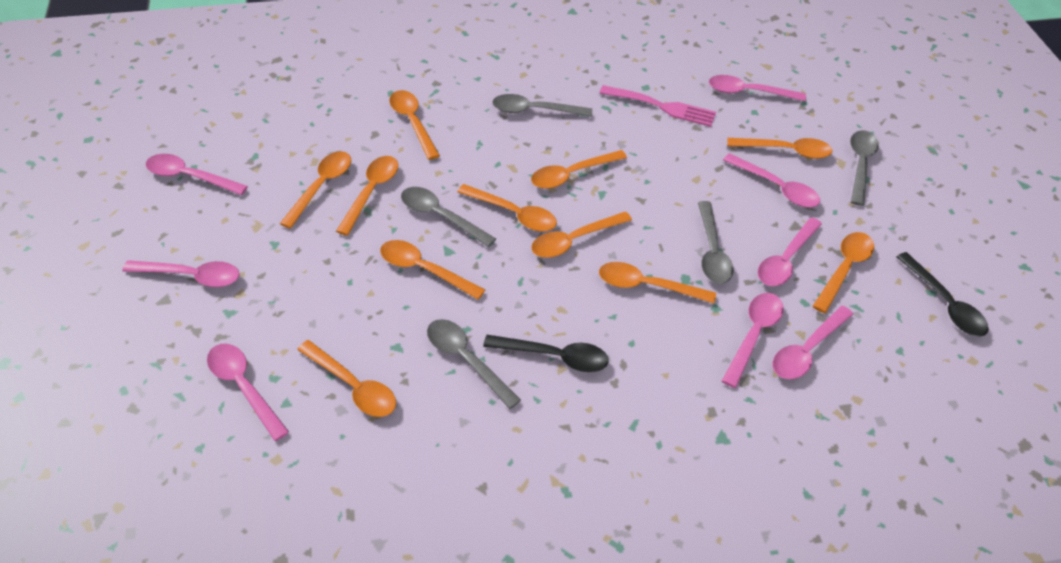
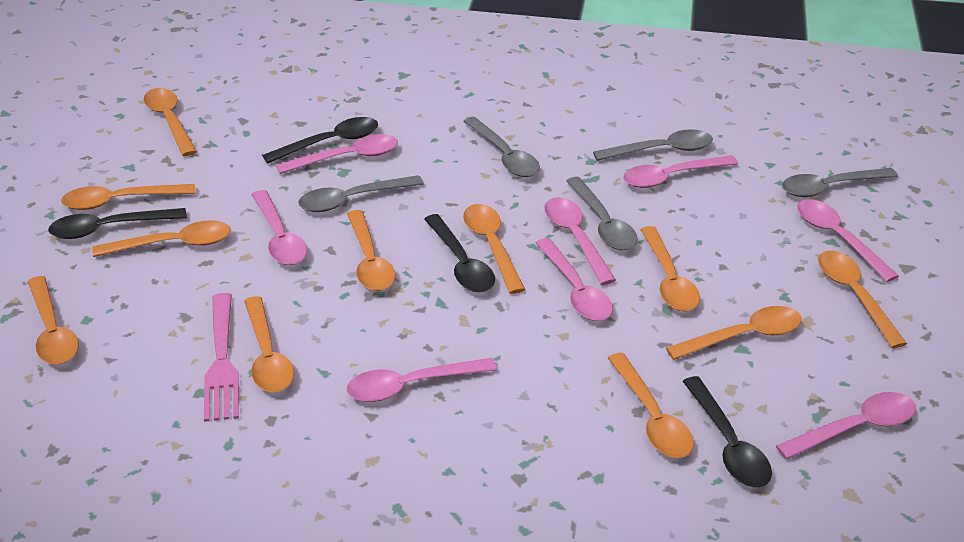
black spoon: 2 -> 4

